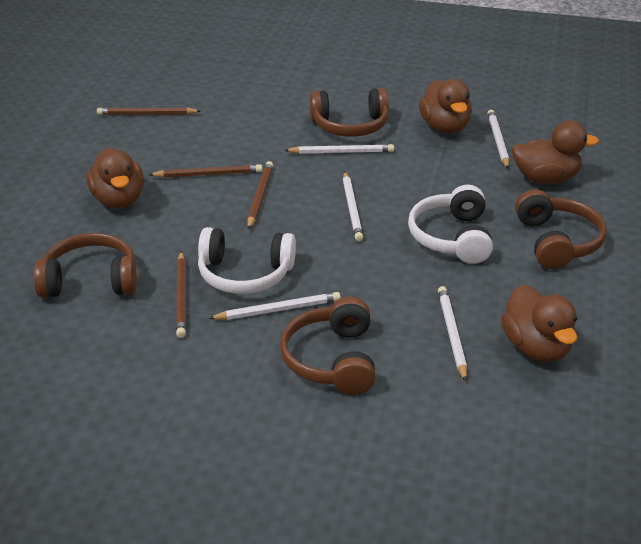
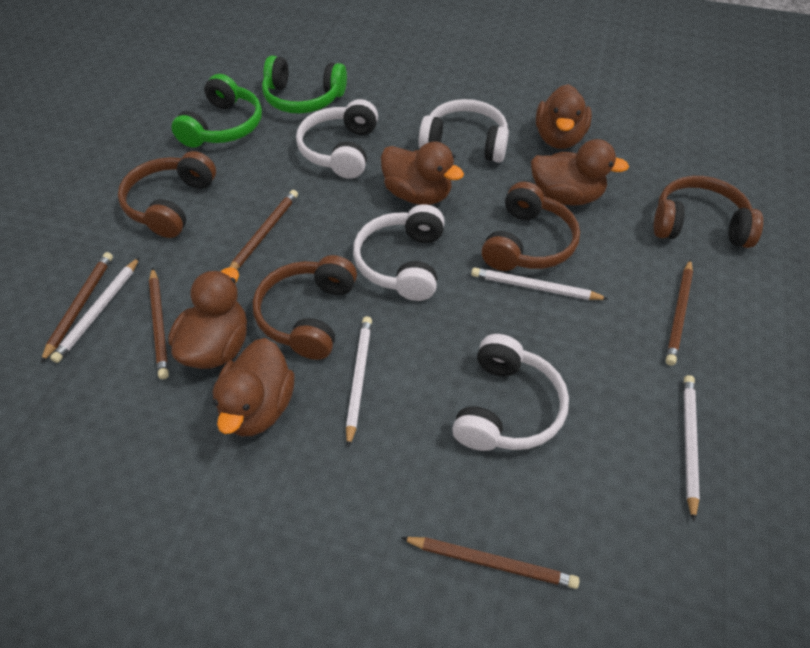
brown duck: 4 -> 5
brown pencil: 4 -> 5
green headphones: 0 -> 2
white headphones: 2 -> 4
white pencil: 5 -> 4

